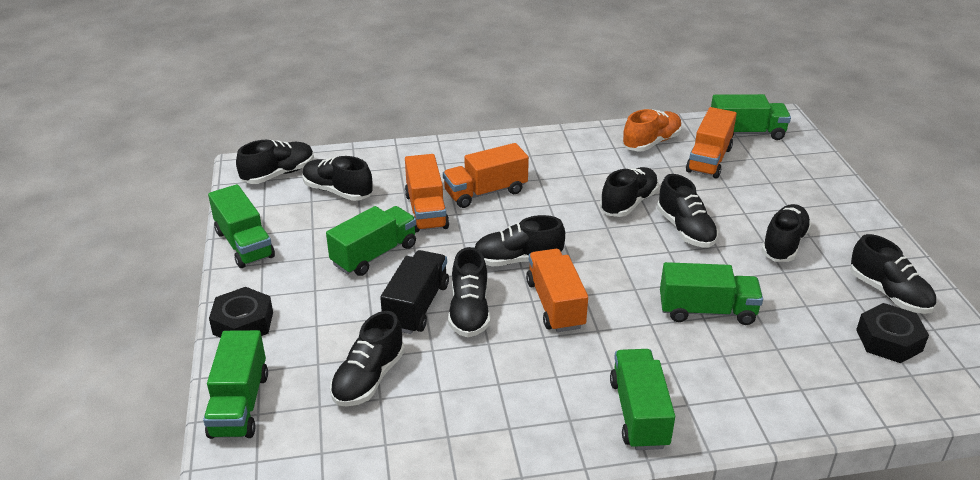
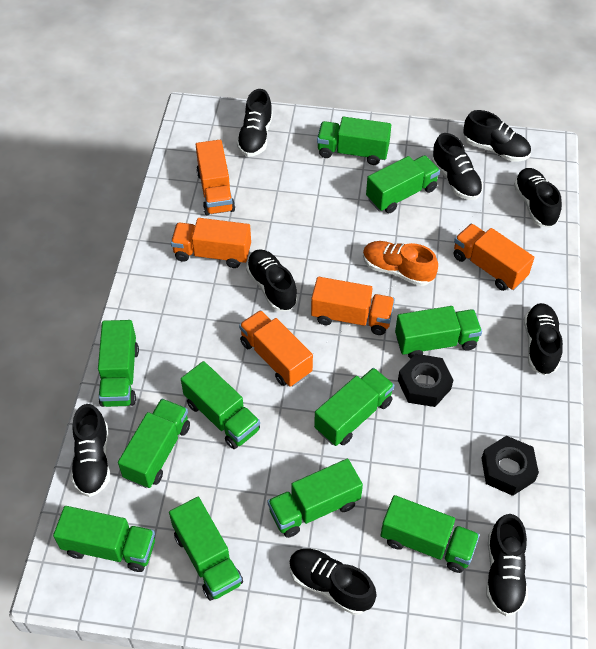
black truck: 1 -> 0
green truck: 6 -> 11
orange truck: 4 -> 5

